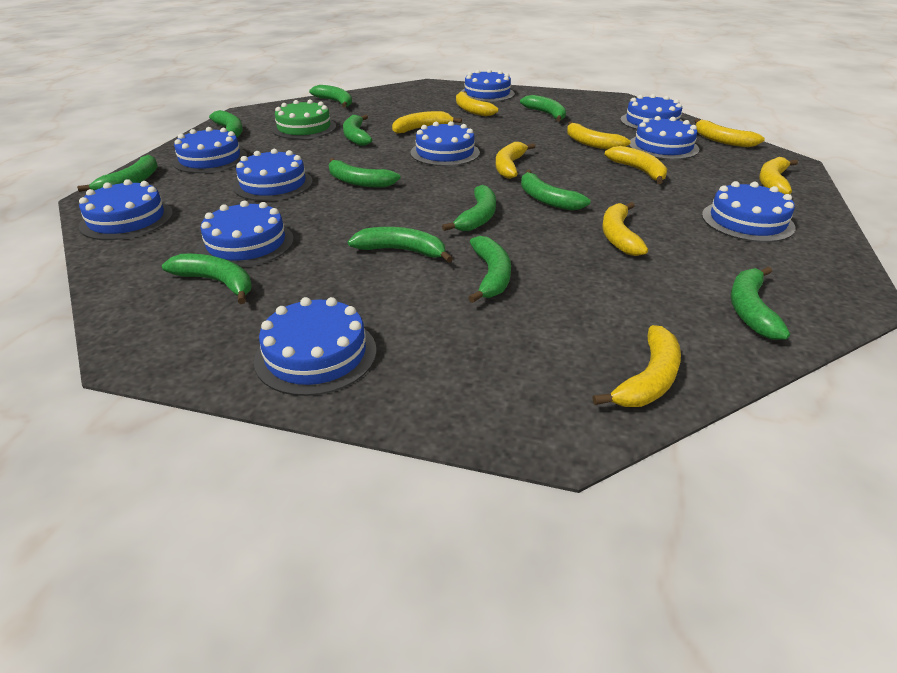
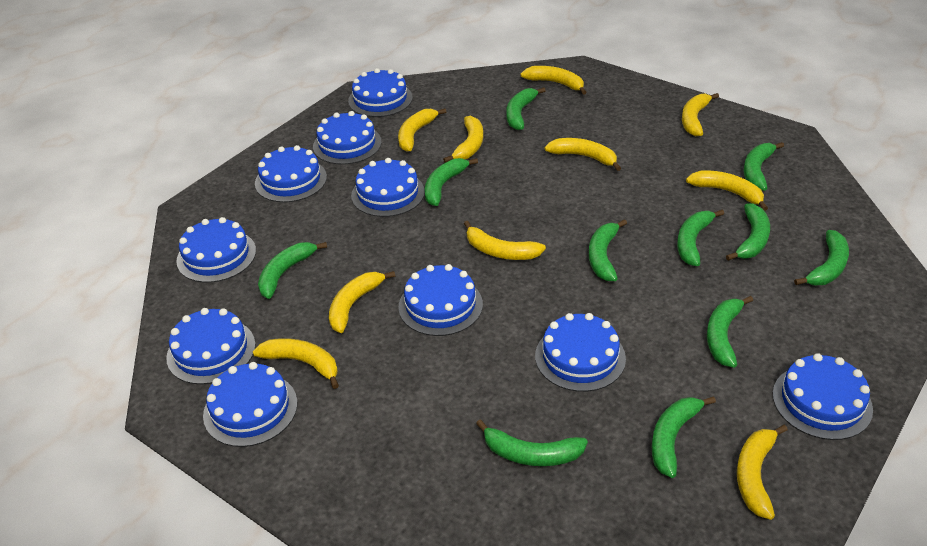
green banana: 12 -> 11
green cake: 1 -> 0
yellow banana: 9 -> 10

